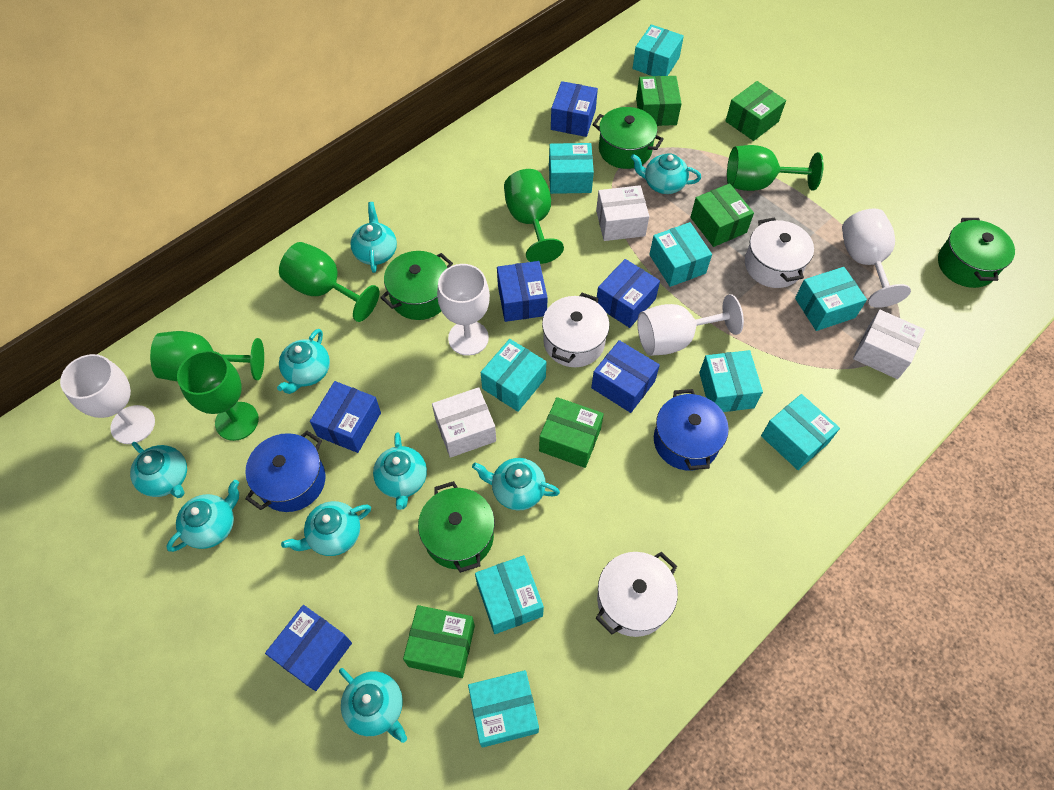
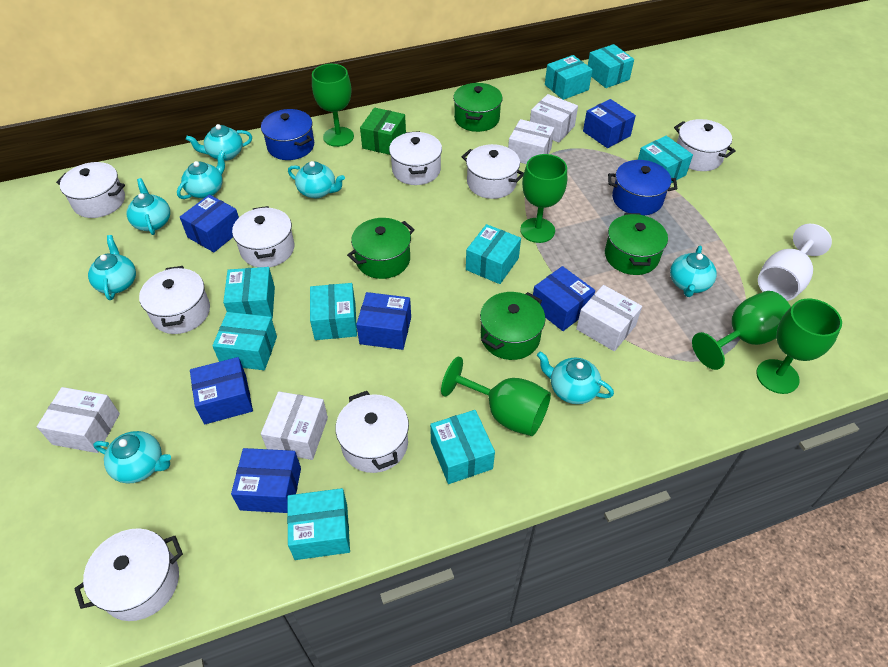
green box: 5 -> 1
turquoise teapot: 9 -> 8
white box: 3 -> 5
white goblet: 4 -> 1
white pot: 3 -> 8

